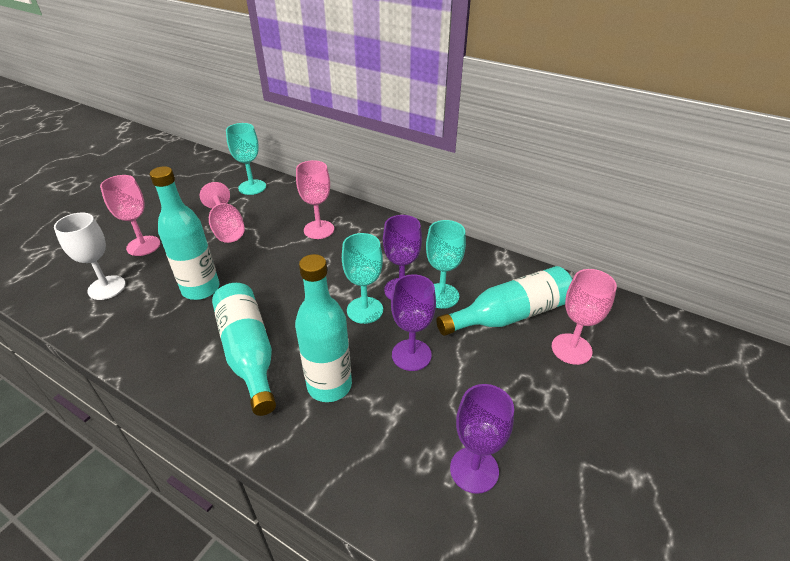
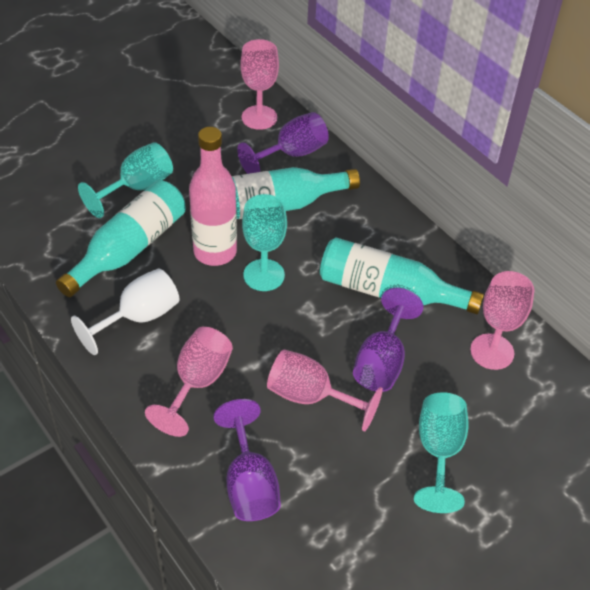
pink bottle: 0 -> 1
turquoise bottle: 4 -> 3

